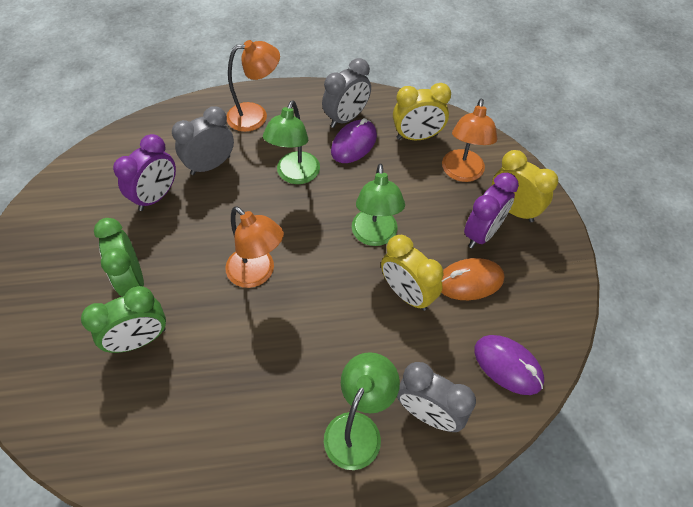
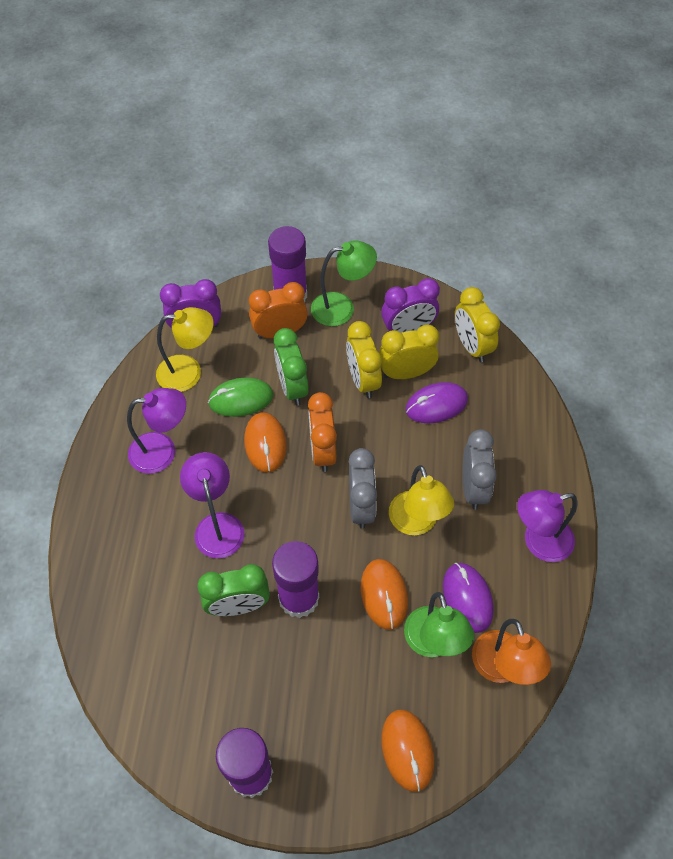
green lamp: 3 -> 2
green mouse: 0 -> 1
grey clock: 3 -> 2
orange clock: 0 -> 2
orange lamp: 3 -> 1
orange mouse: 1 -> 3
purple glue stick: 0 -> 3
purple lamp: 0 -> 3
yellow lamp: 0 -> 2

